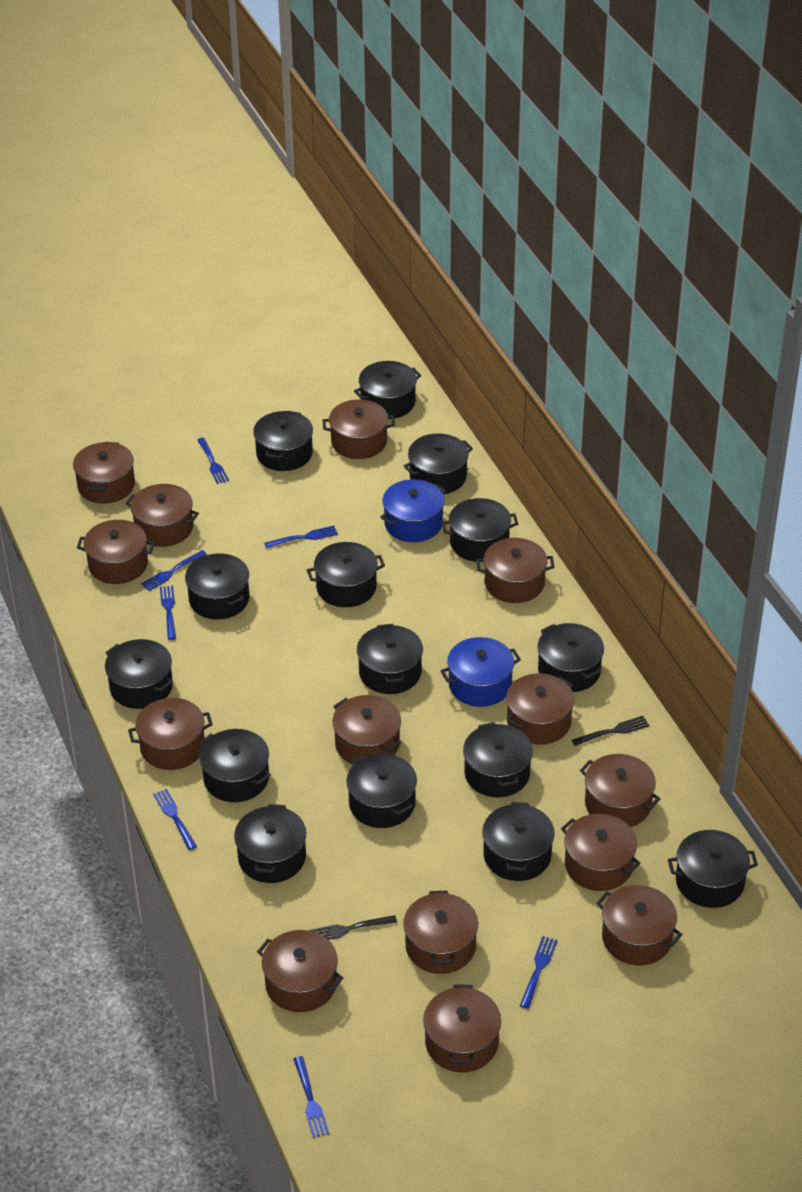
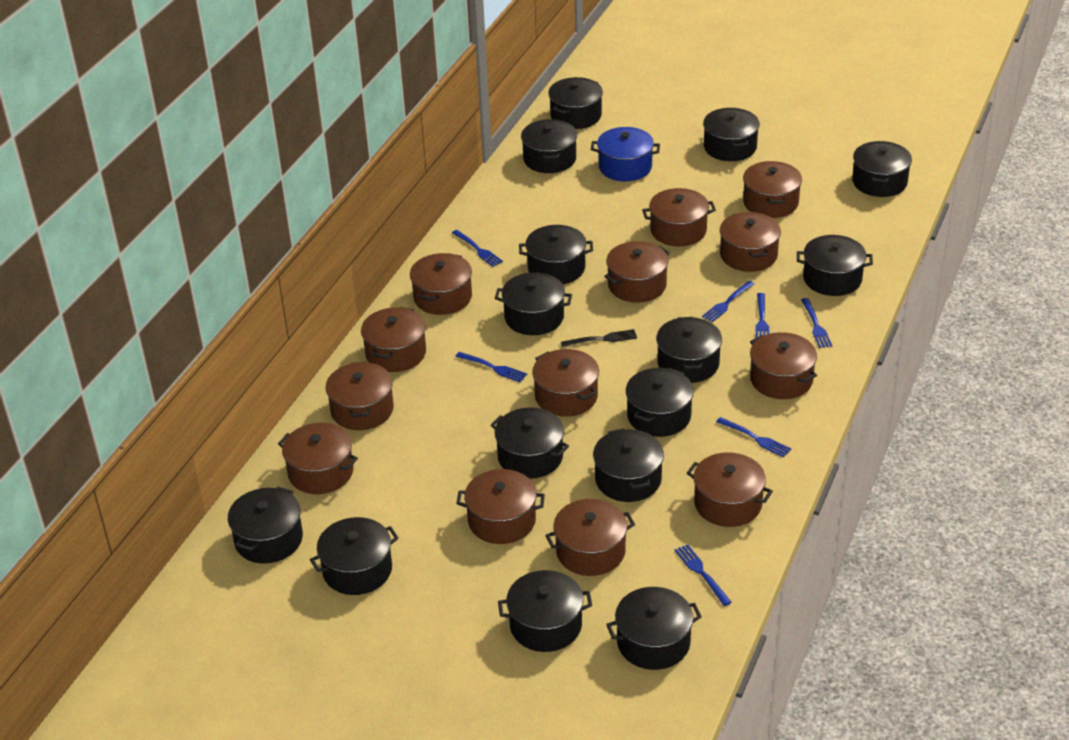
black fork: 2 -> 1
blue pot: 2 -> 1
brown pot: 14 -> 13

